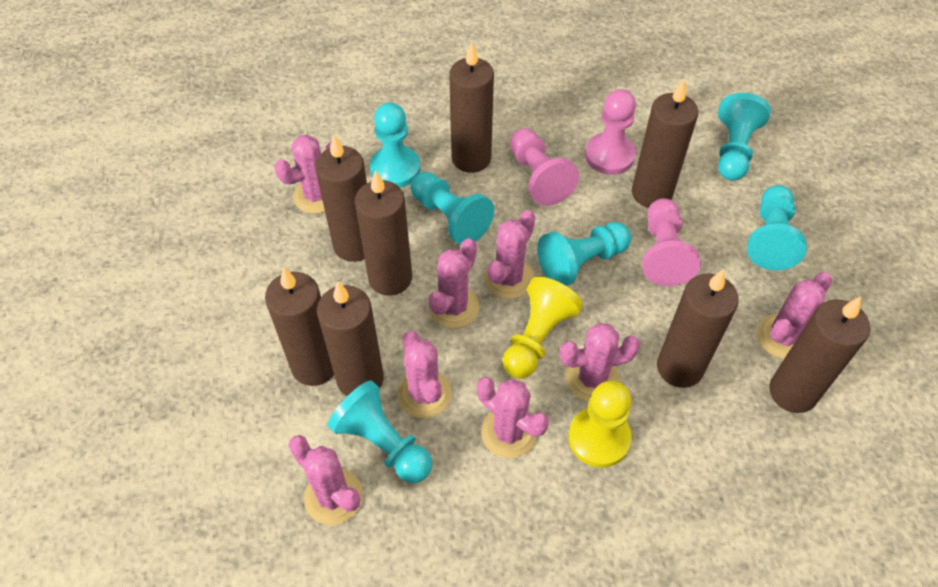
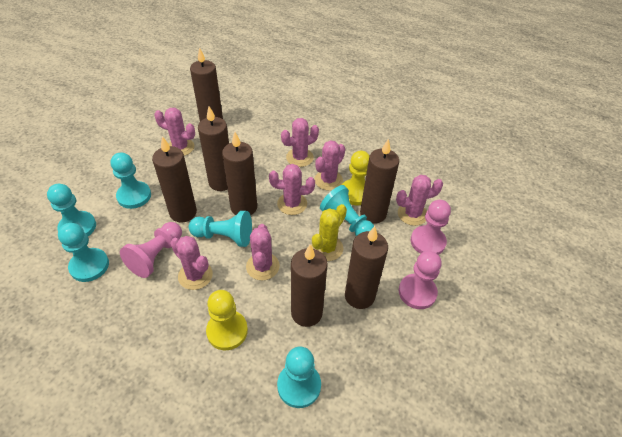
brown candle: 8 -> 7
pink cactus: 8 -> 7
yellow cactus: 0 -> 1

